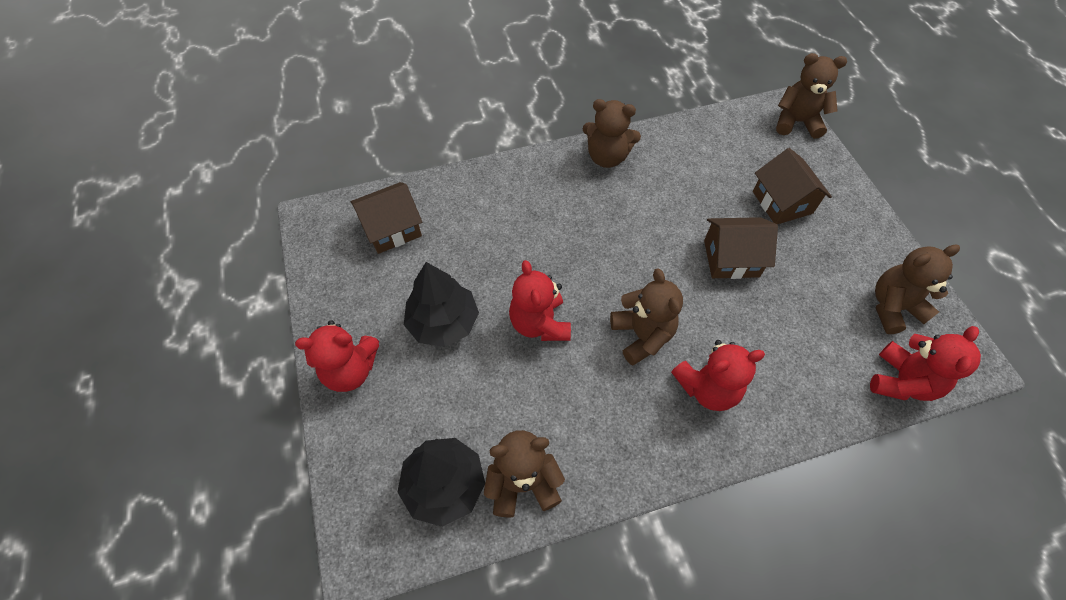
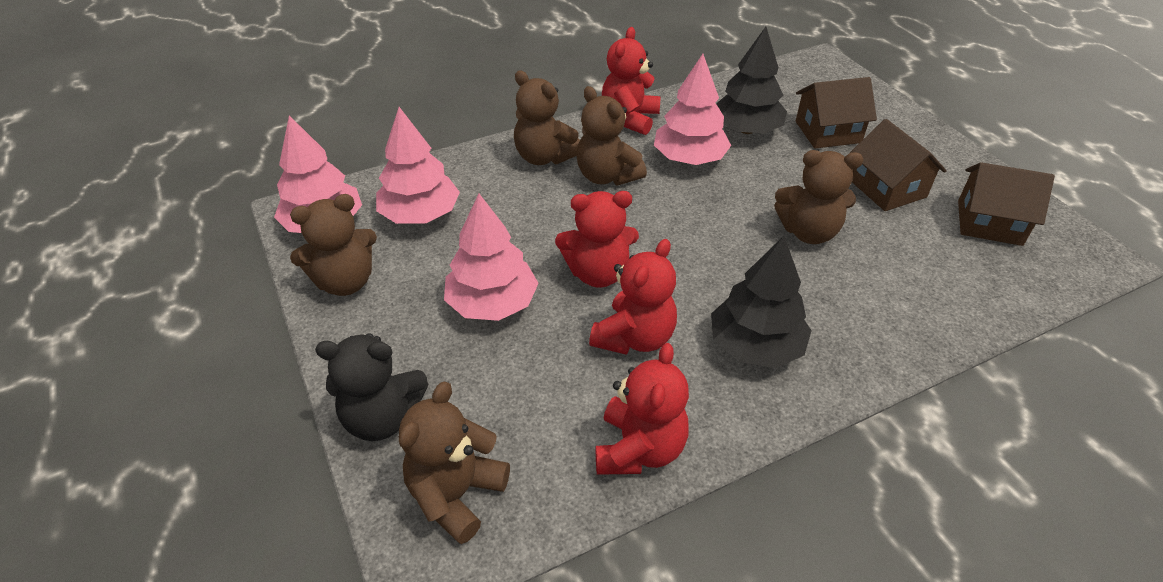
black teddy bear: 0 -> 1
pink tree: 0 -> 4

